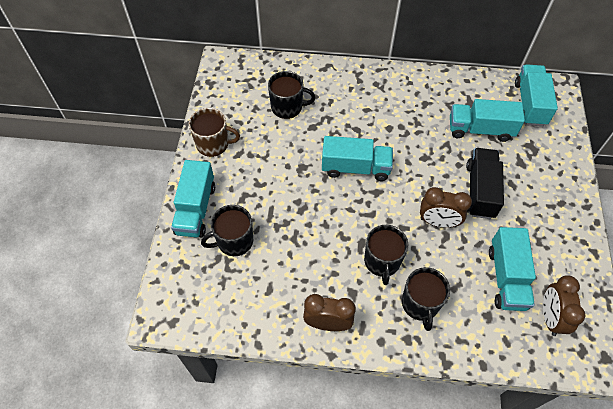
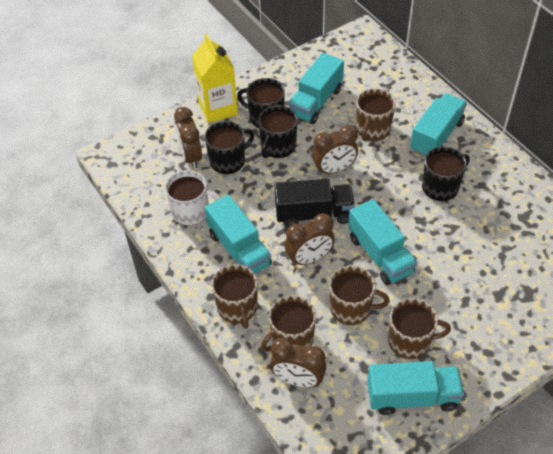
brown clock: 3 -> 4
brown mug: 1 -> 5
white mug: 0 -> 1
yellow carton: 0 -> 1

